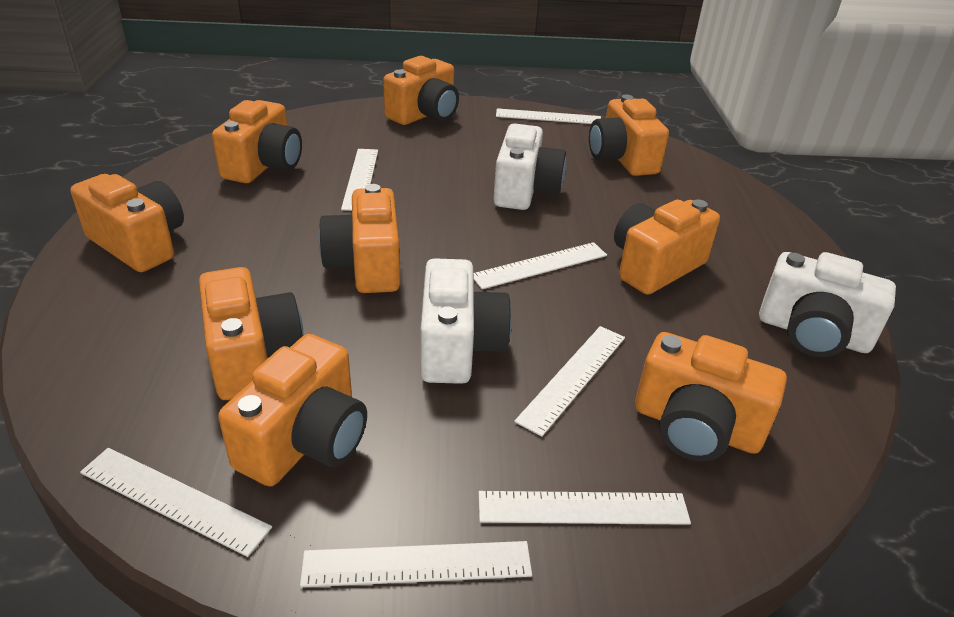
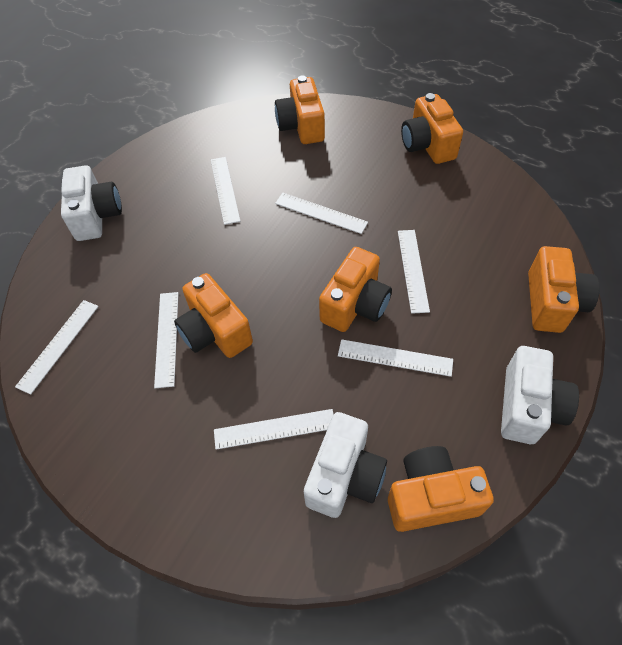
orange camera: 9 -> 6

